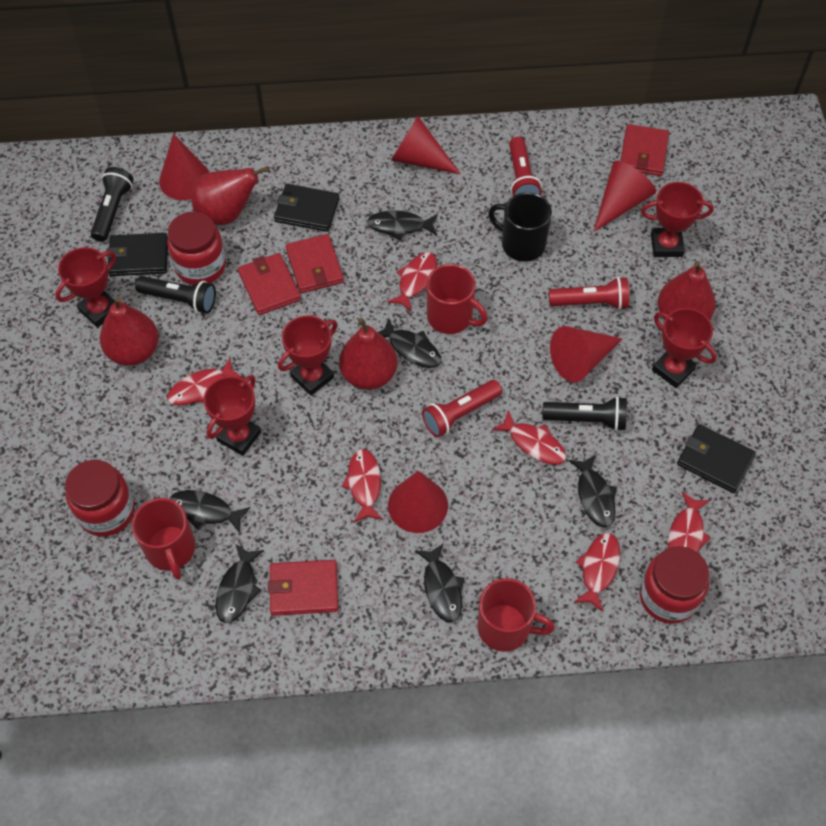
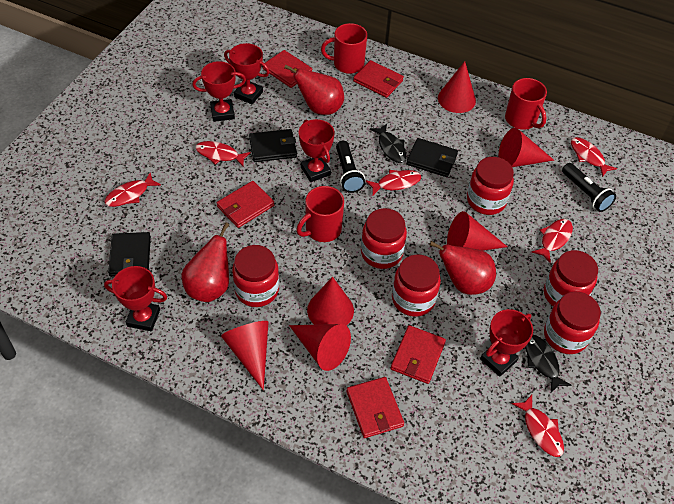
black fish: 6 -> 2
black flashlight: 3 -> 2
black mug: 1 -> 0
red cone: 5 -> 6
red flashlight: 3 -> 0
red jar: 3 -> 6
red pear: 4 -> 3
red wallet: 4 -> 5

